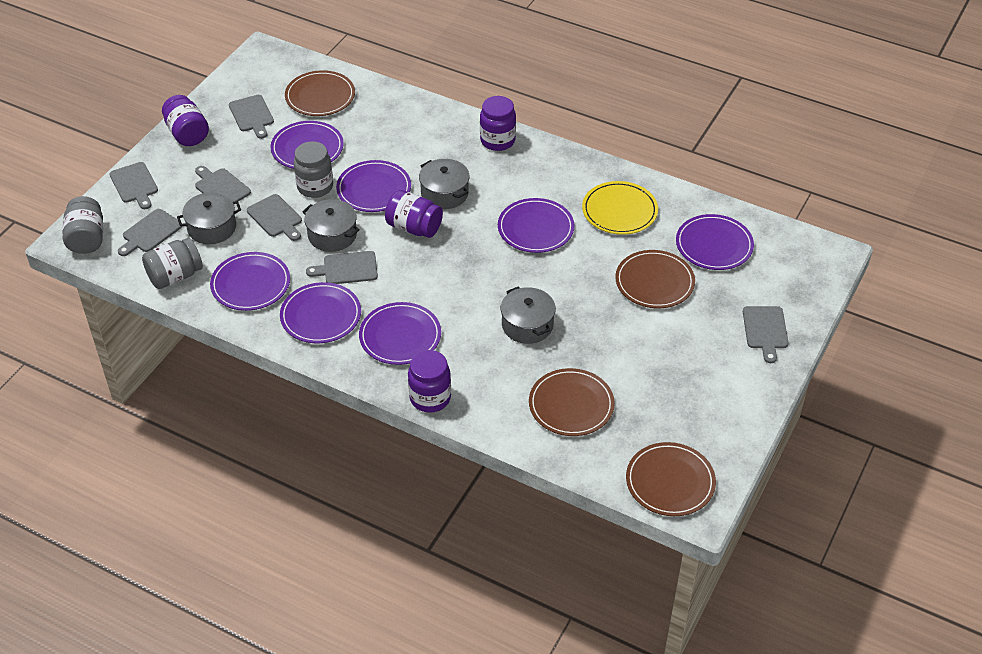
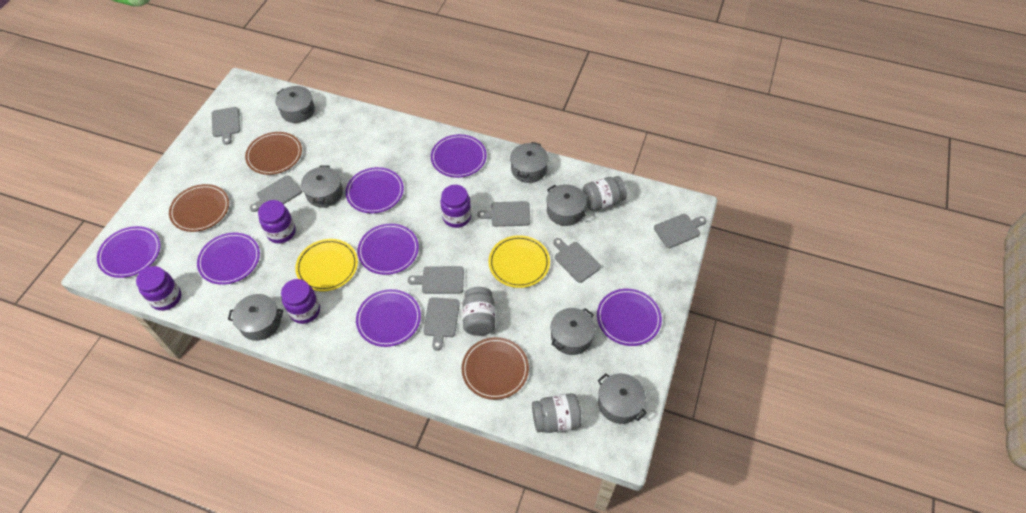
brown plate: 4 -> 3
grey pot: 4 -> 7
yellow plate: 1 -> 2

